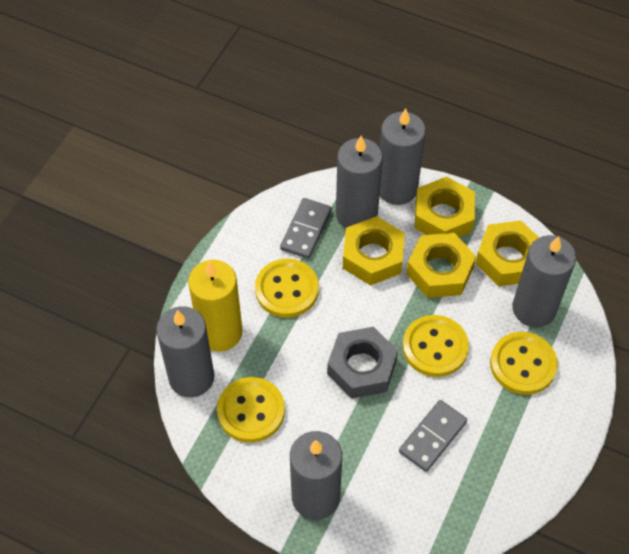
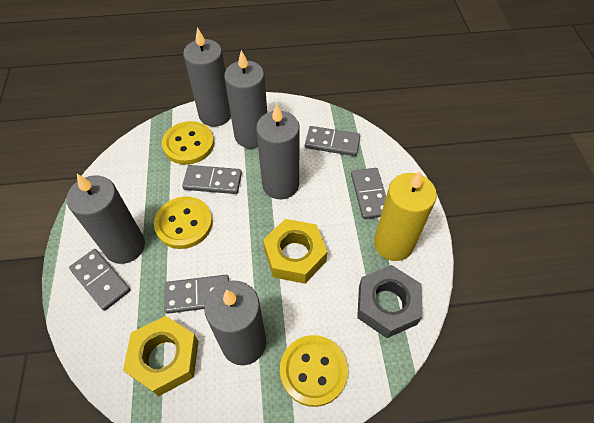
grey domino: 2 -> 5
yellow button: 4 -> 3
yellow nut: 4 -> 2

